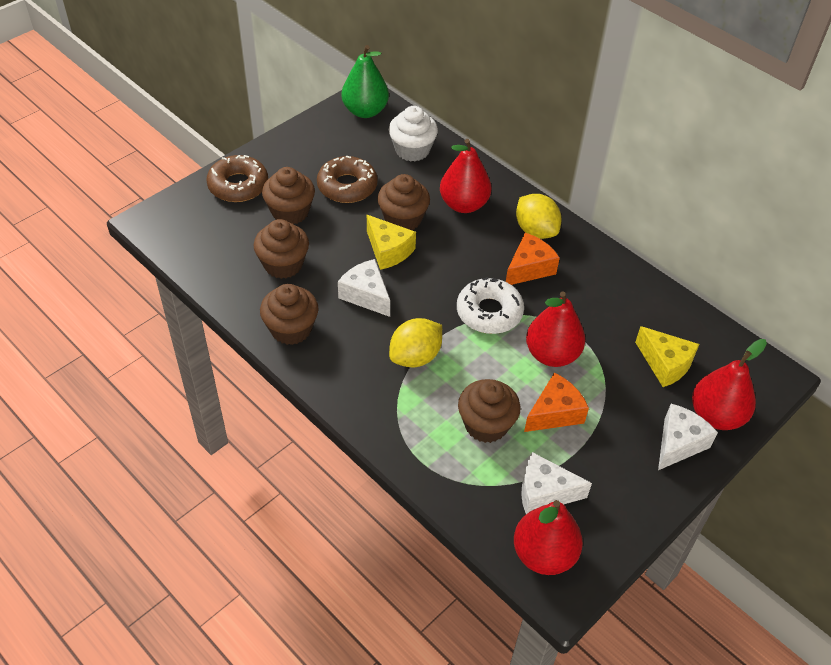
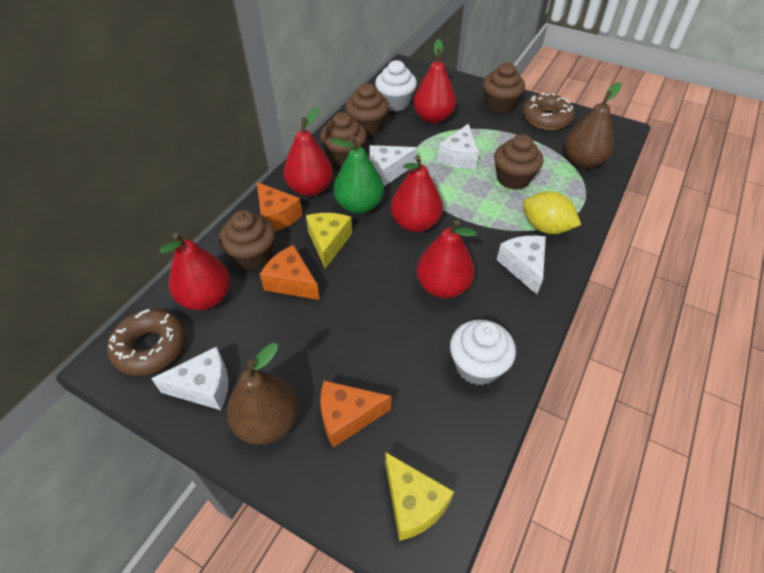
brown pear: 0 -> 2
orange cheese: 2 -> 3
red pear: 4 -> 5
white cheese: 3 -> 4
white cupcake: 1 -> 2
white donut: 1 -> 0
yellow lemon: 2 -> 1

